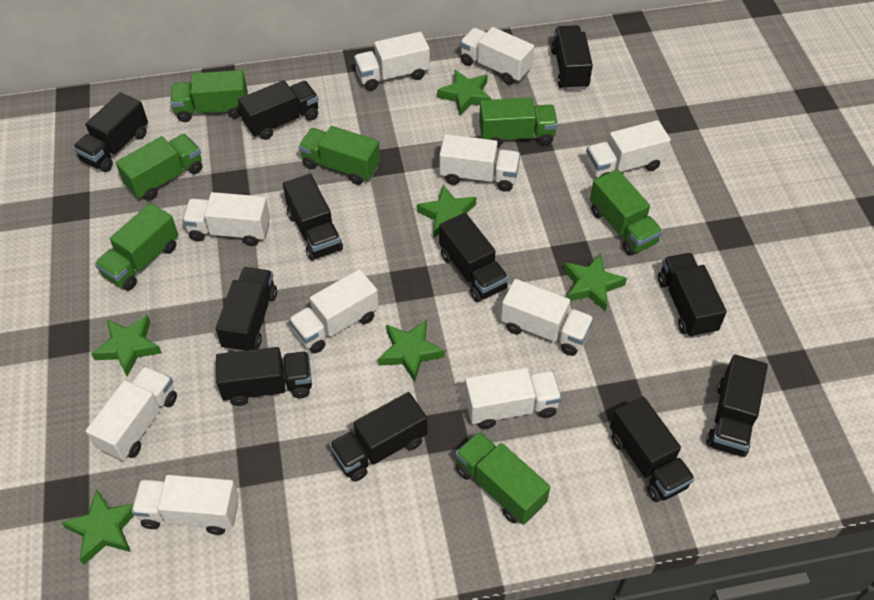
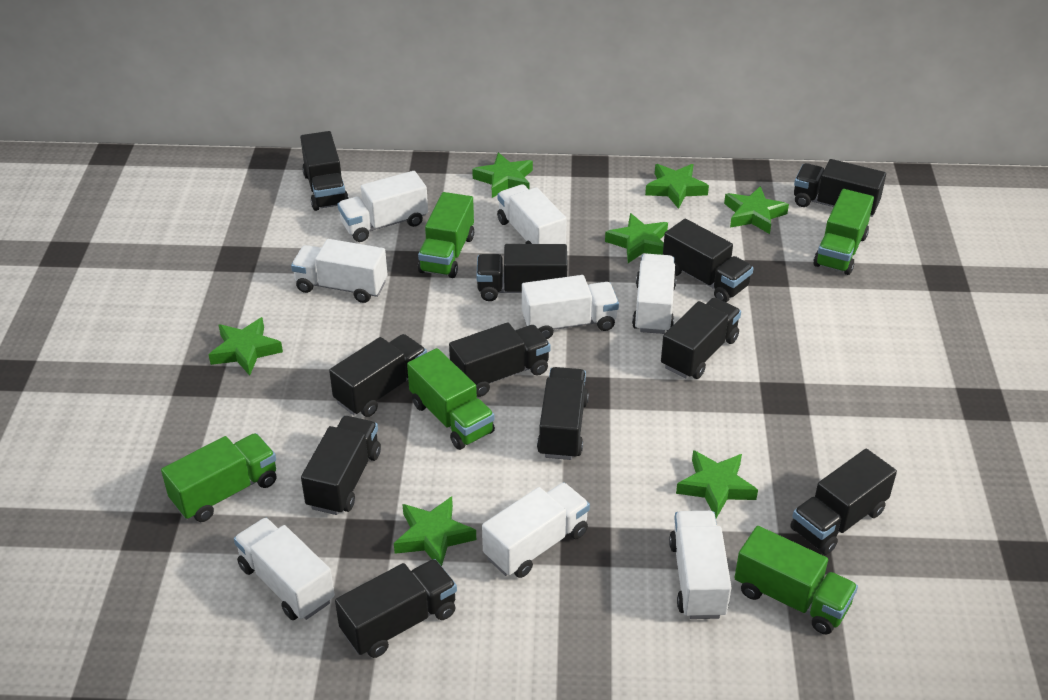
green star: 6 -> 7
green truck: 7 -> 5
white truck: 10 -> 8

